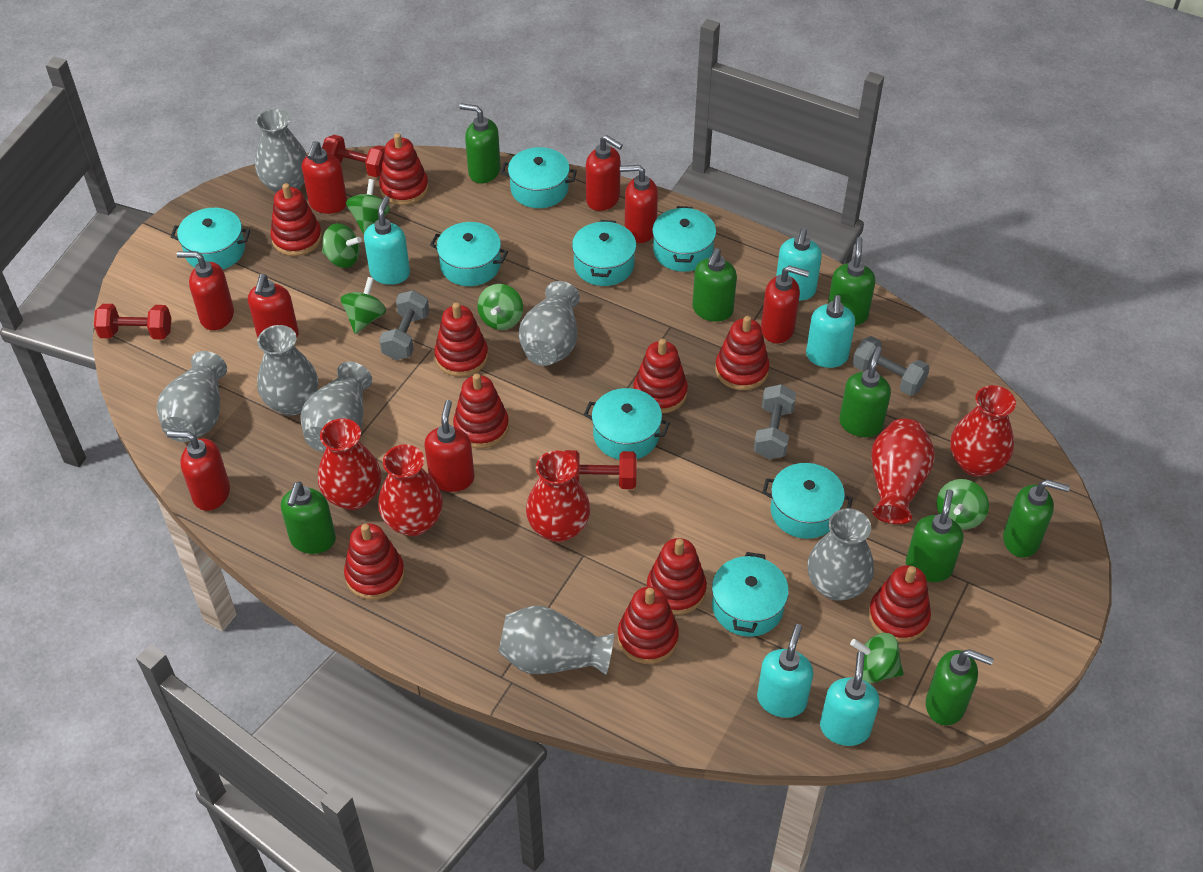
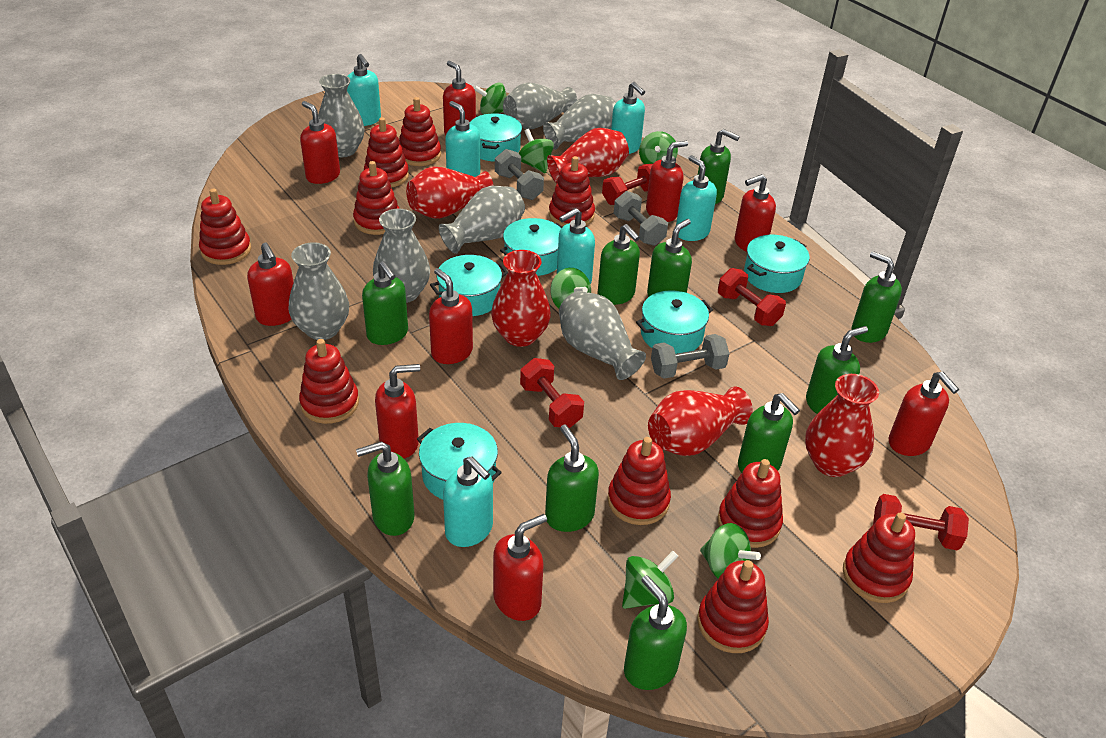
green soap dispenser: 8 -> 10
red dumbbell: 3 -> 4
red soap dispenser: 8 -> 9
turquoise pot: 8 -> 6
turquoise soap dispenser: 5 -> 6

